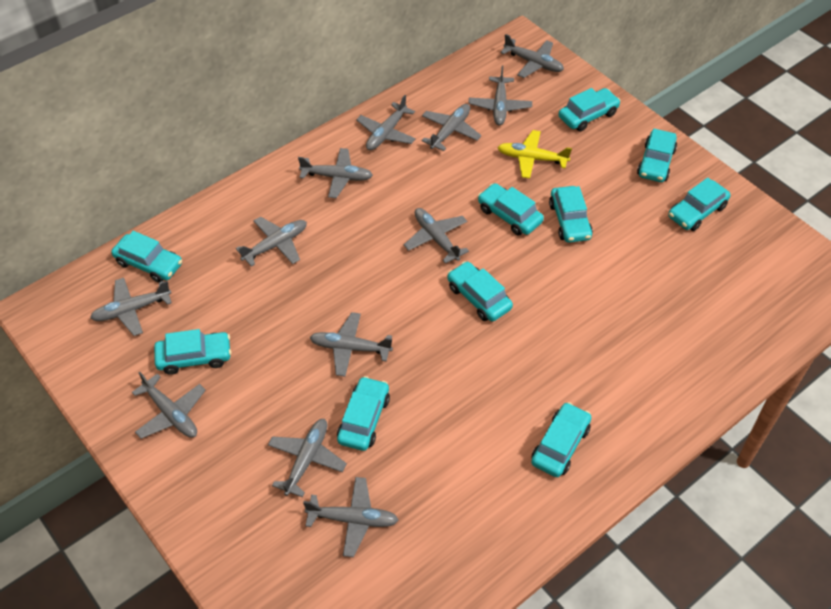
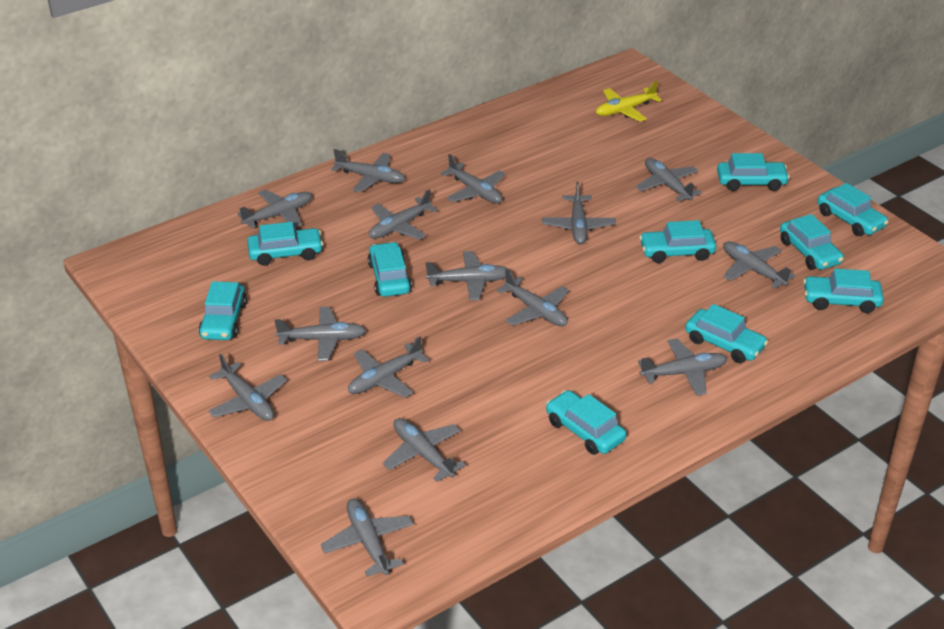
grey plane: 12 -> 15

